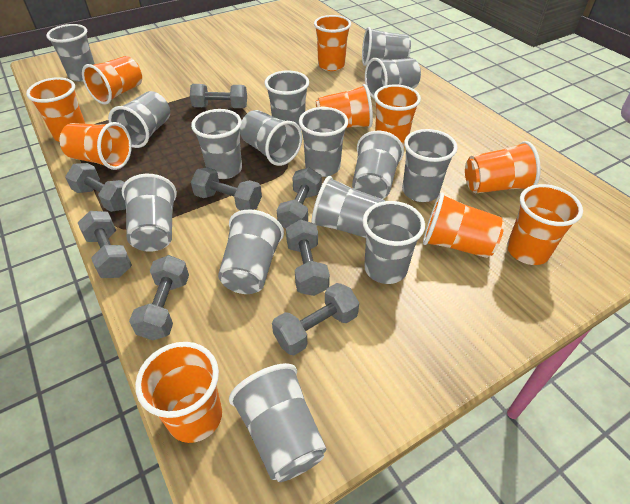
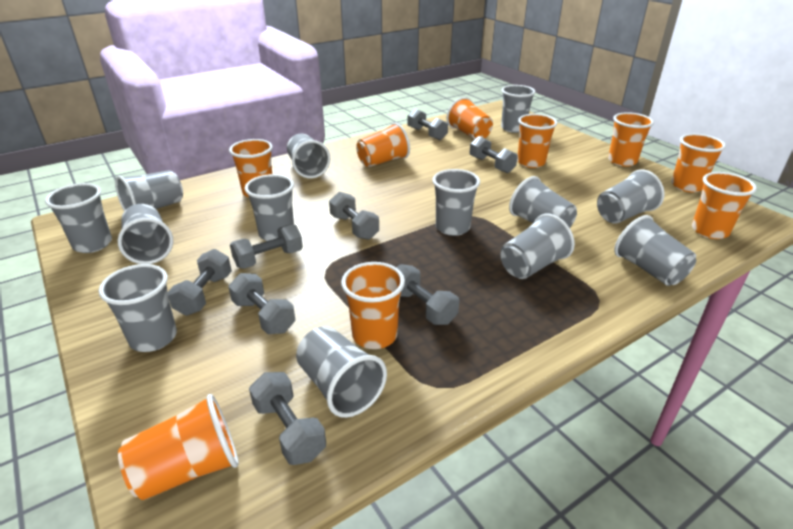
grey cup: 15 -> 13
orange cup: 10 -> 9

